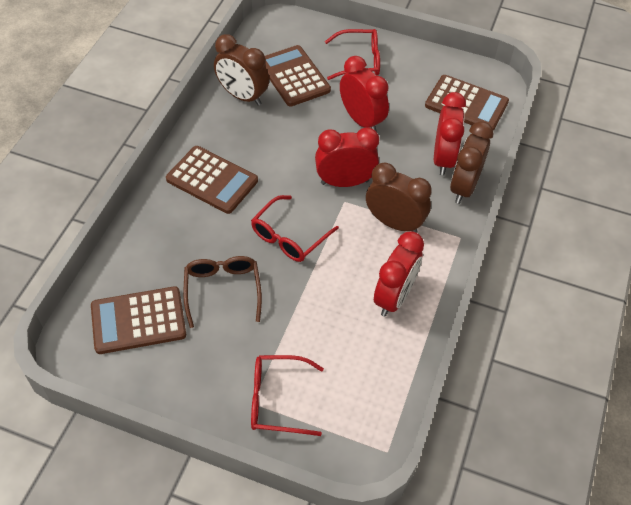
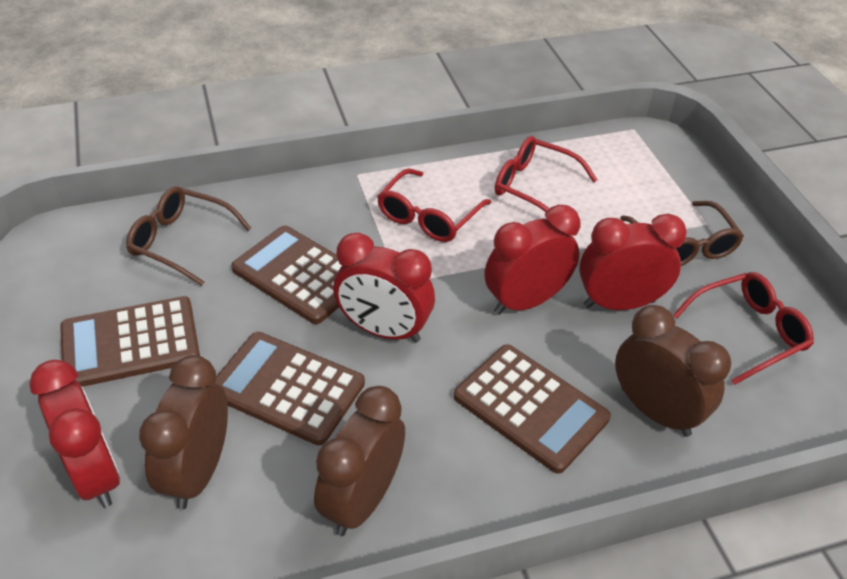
brown glasses: 1 -> 2

